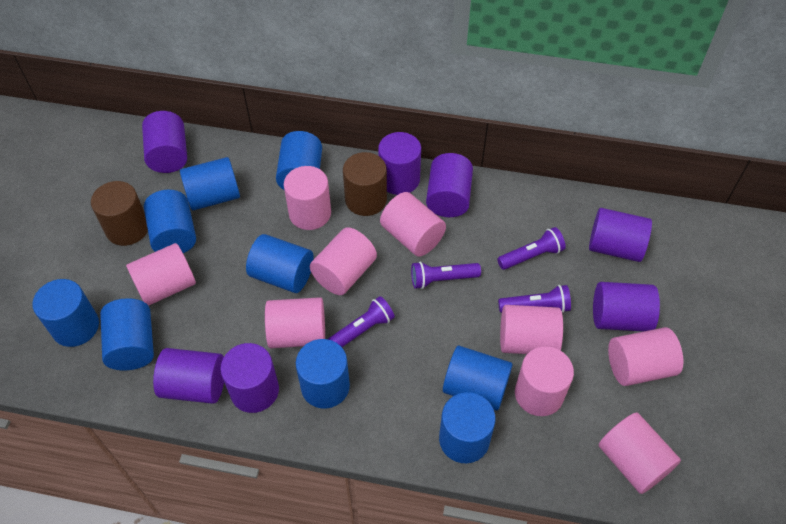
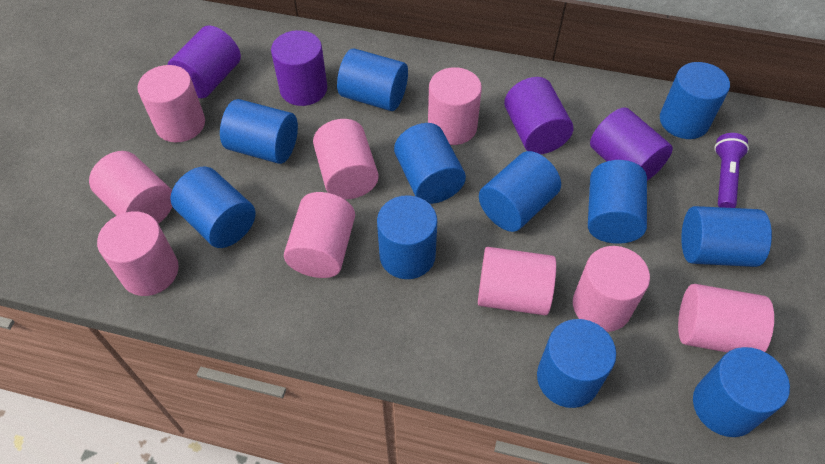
blue cylinder: 9 -> 11
brown cylinder: 2 -> 0
purple cylinder: 7 -> 4
purple flashlight: 4 -> 1

